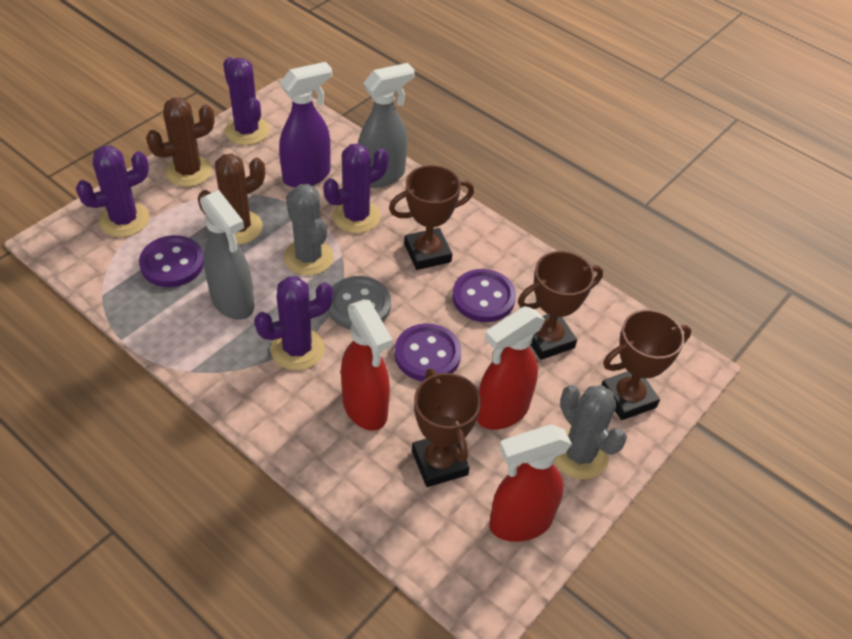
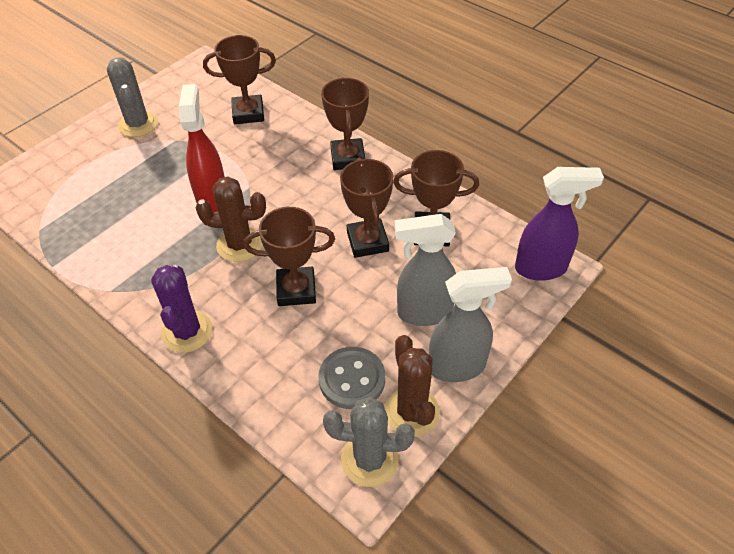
brown trophy: 4 -> 5
purple button: 3 -> 0
purple cactus: 4 -> 1
red spray bottle: 3 -> 1

